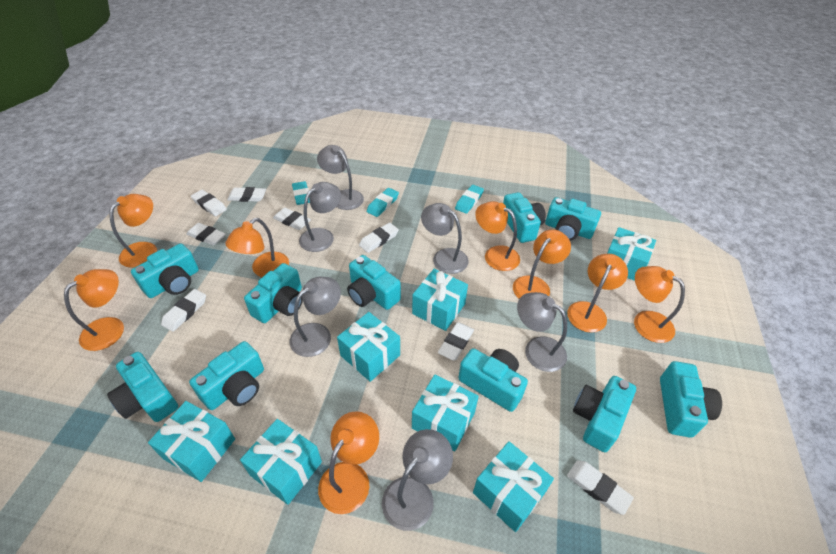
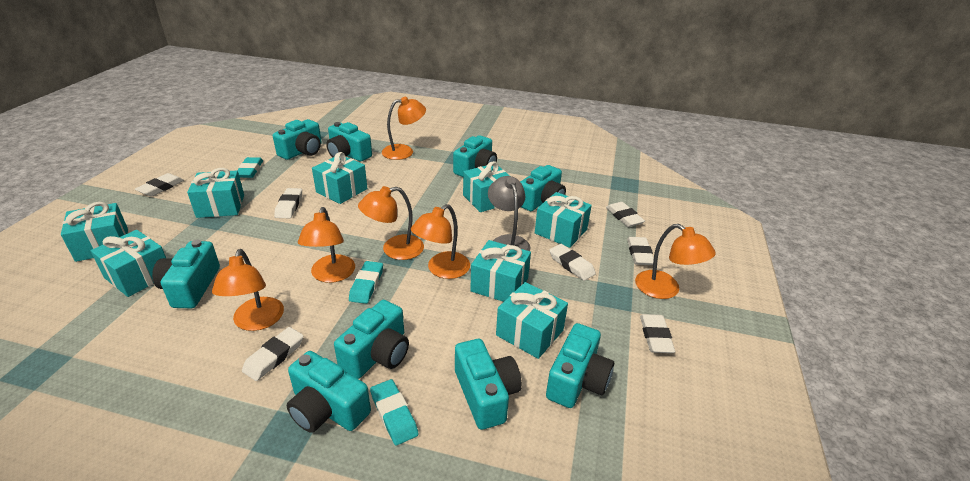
grey lamp: 6 -> 1
orange lamp: 8 -> 6
turquoise camera: 10 -> 9
turquoise gift: 7 -> 8
white eraser: 8 -> 7

